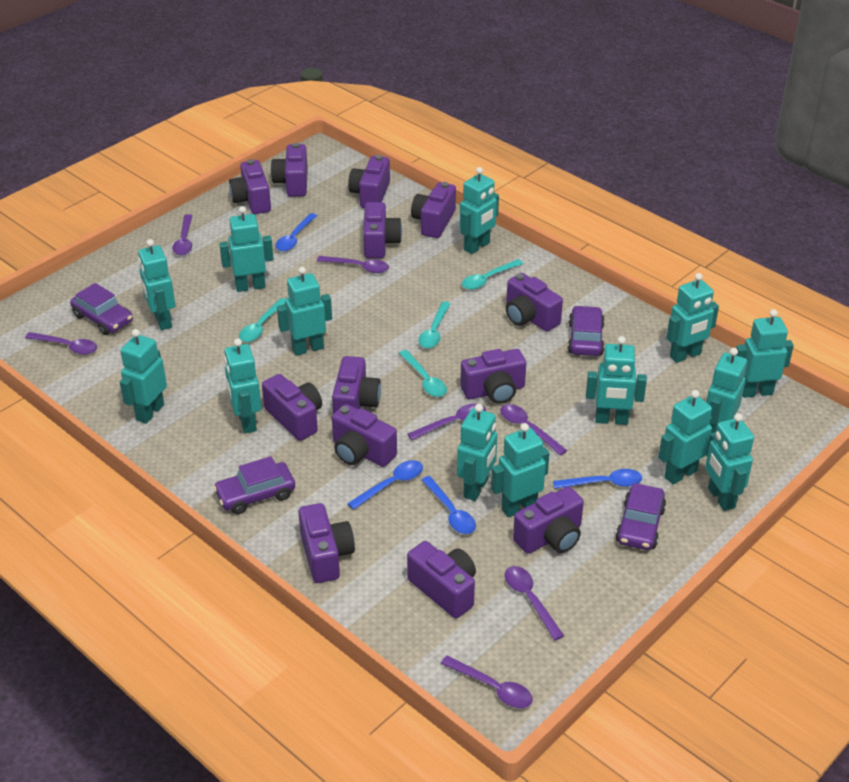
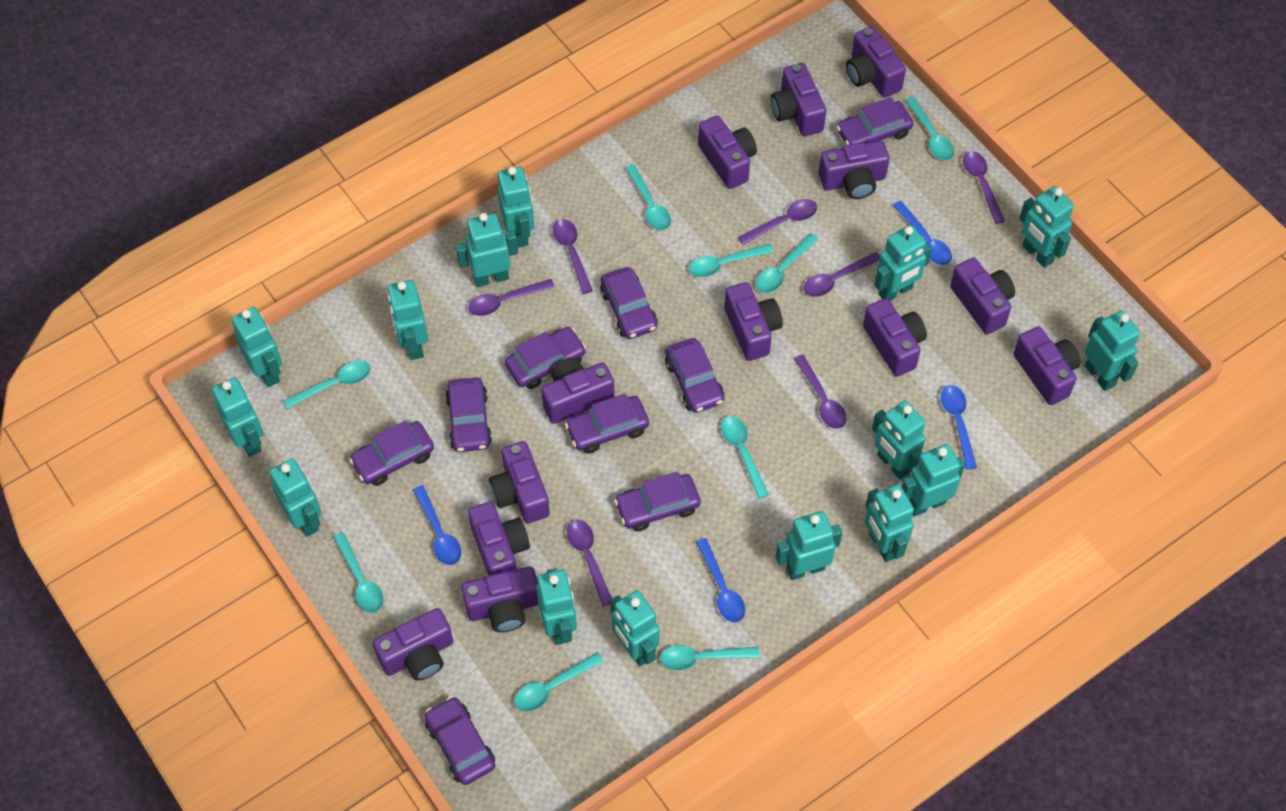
purple car: 4 -> 9
turquoise robot: 14 -> 15
turquoise spoon: 4 -> 9

